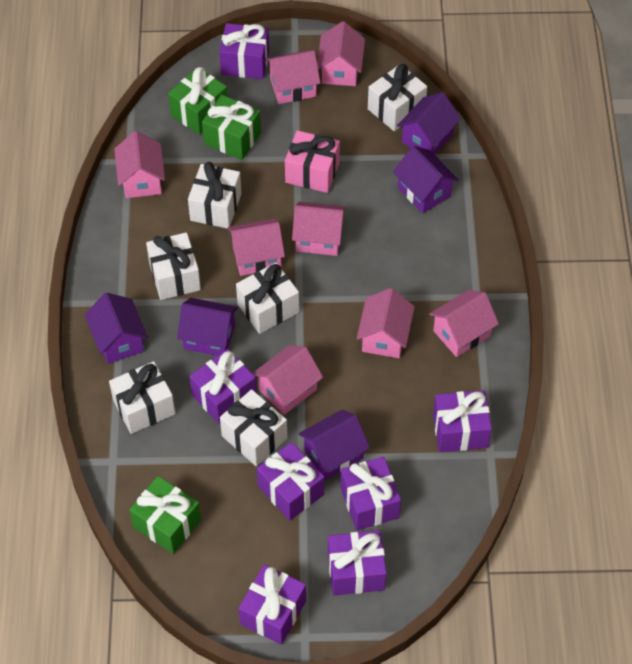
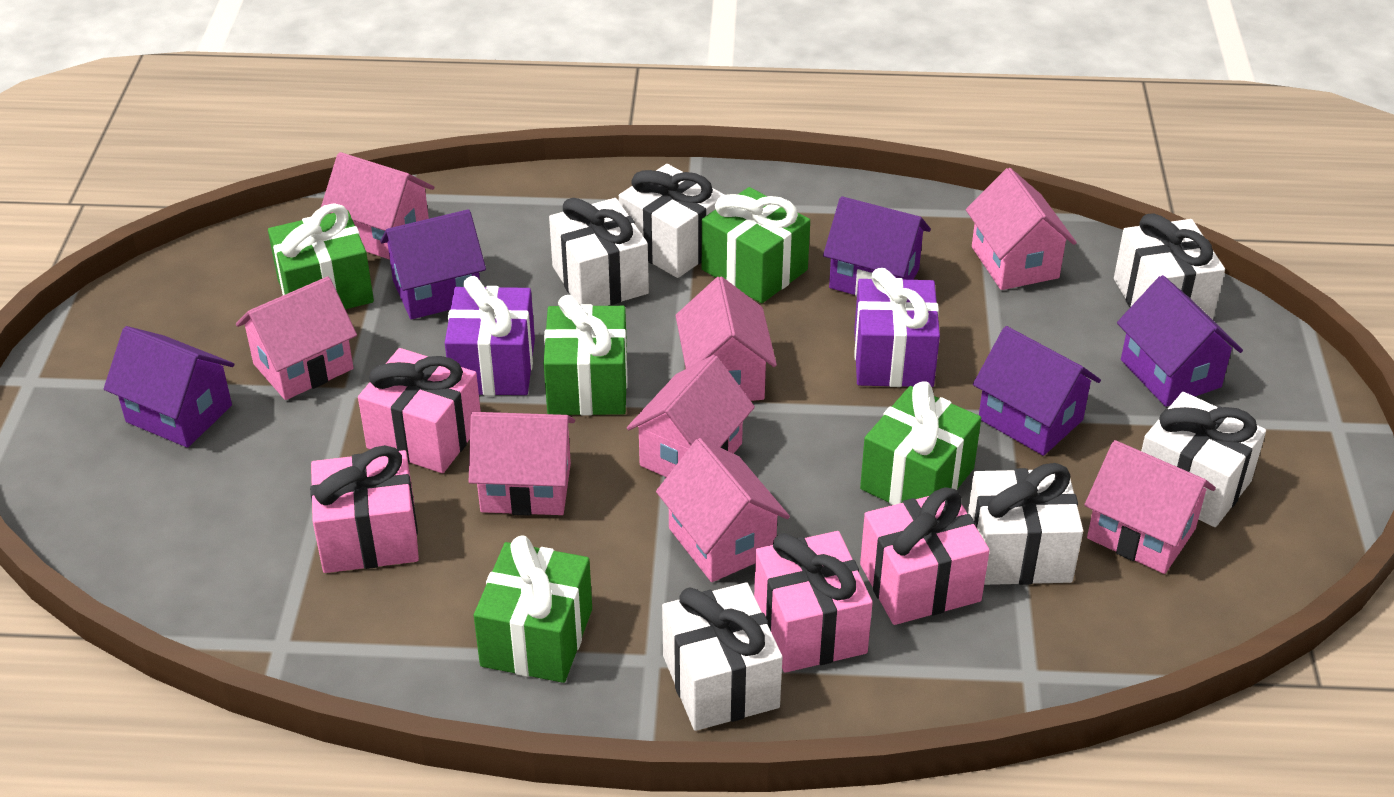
green gift: 3 -> 5
pink gift: 1 -> 4
purple gift: 7 -> 2

